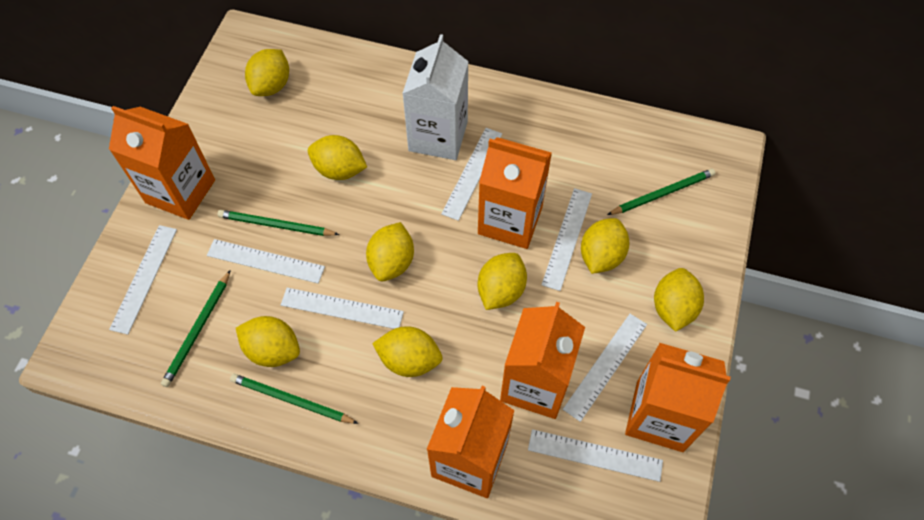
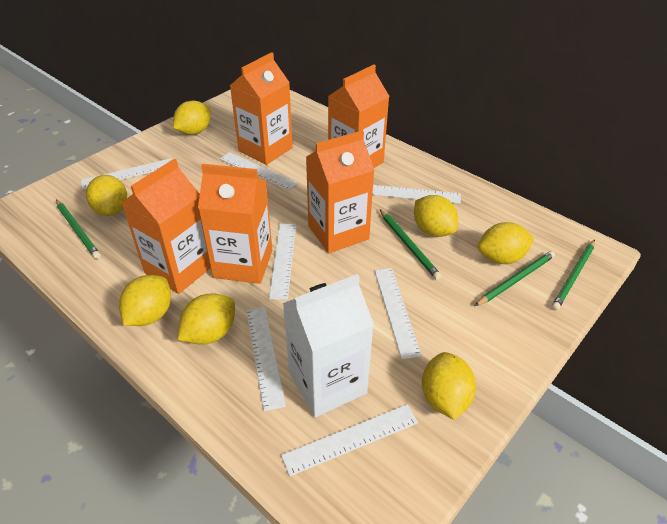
yellow lemon: 8 -> 7

